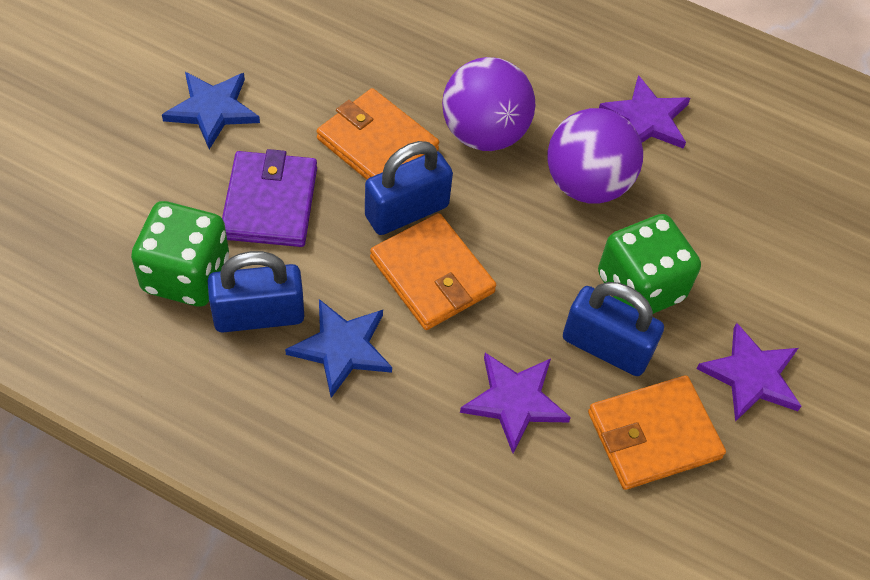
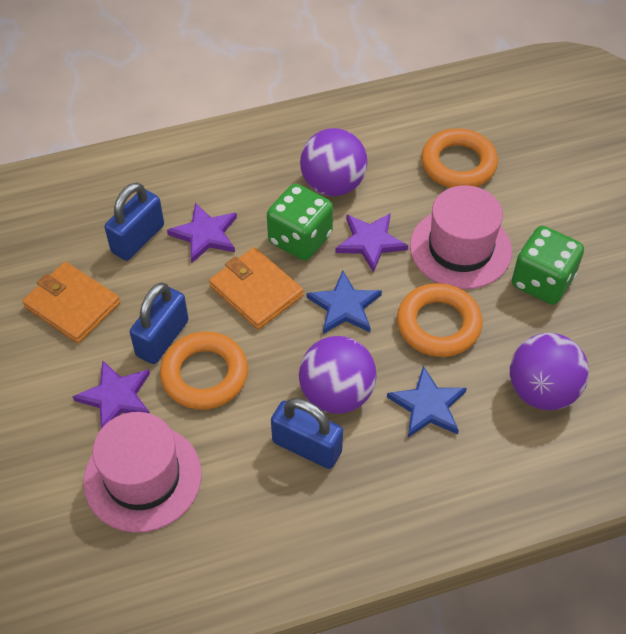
orange ring: 0 -> 3
orange wallet: 3 -> 2
pink hat: 0 -> 2
purple ball: 2 -> 3
purple wallet: 1 -> 0

